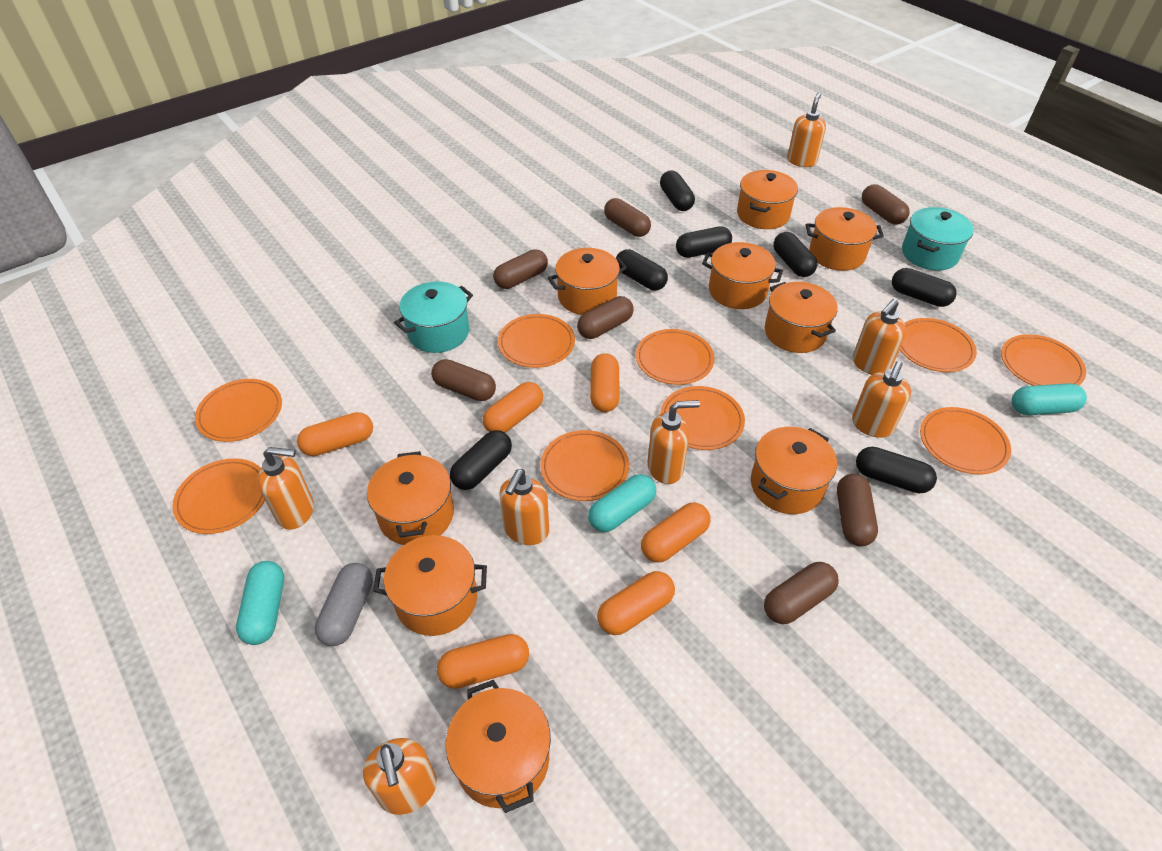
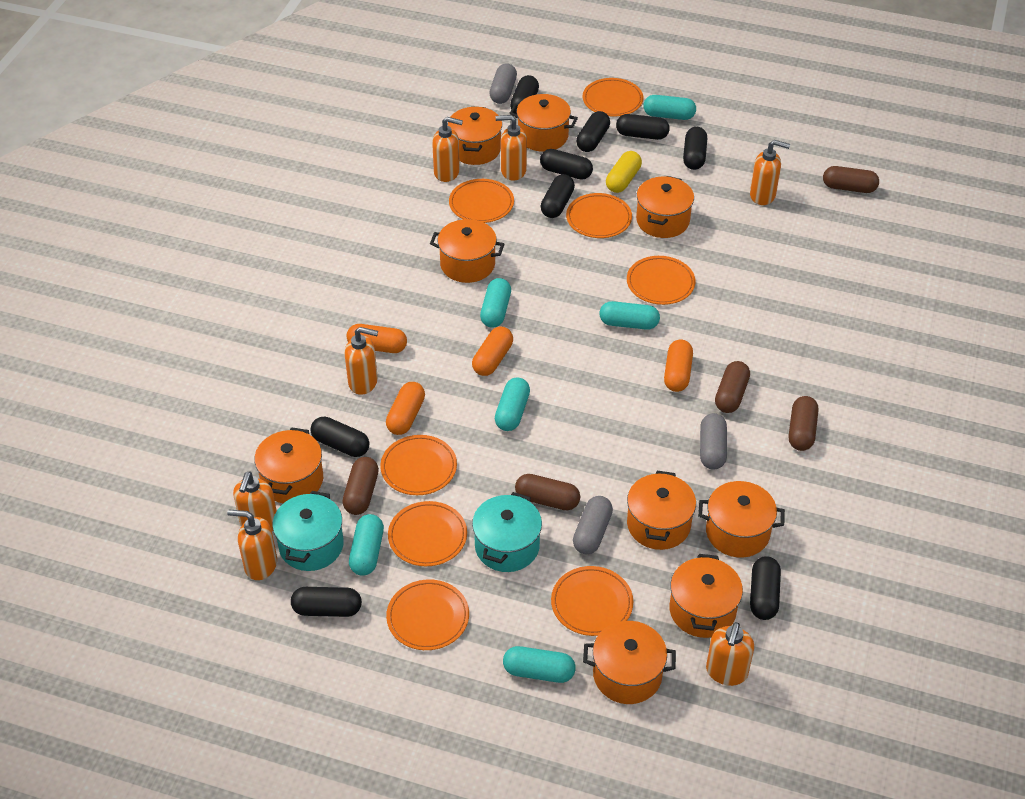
black capsule: 7 -> 9
brown capsule: 7 -> 5
grey capsule: 1 -> 3
orange capsule: 6 -> 4
orange plate: 9 -> 8
turquoise capsule: 3 -> 6
yellow capsule: 0 -> 1

